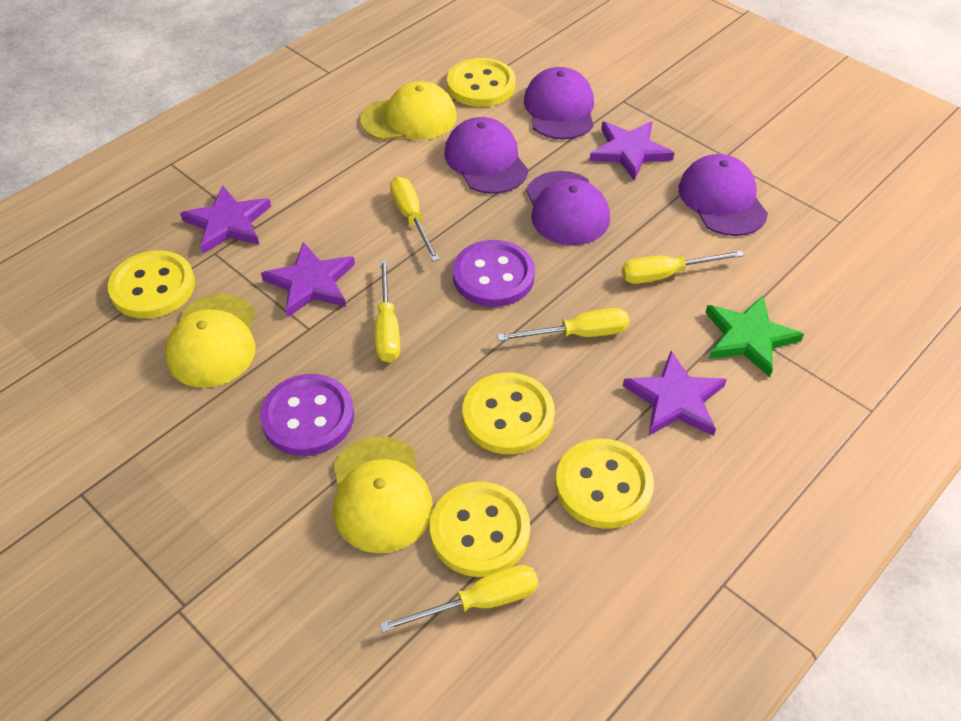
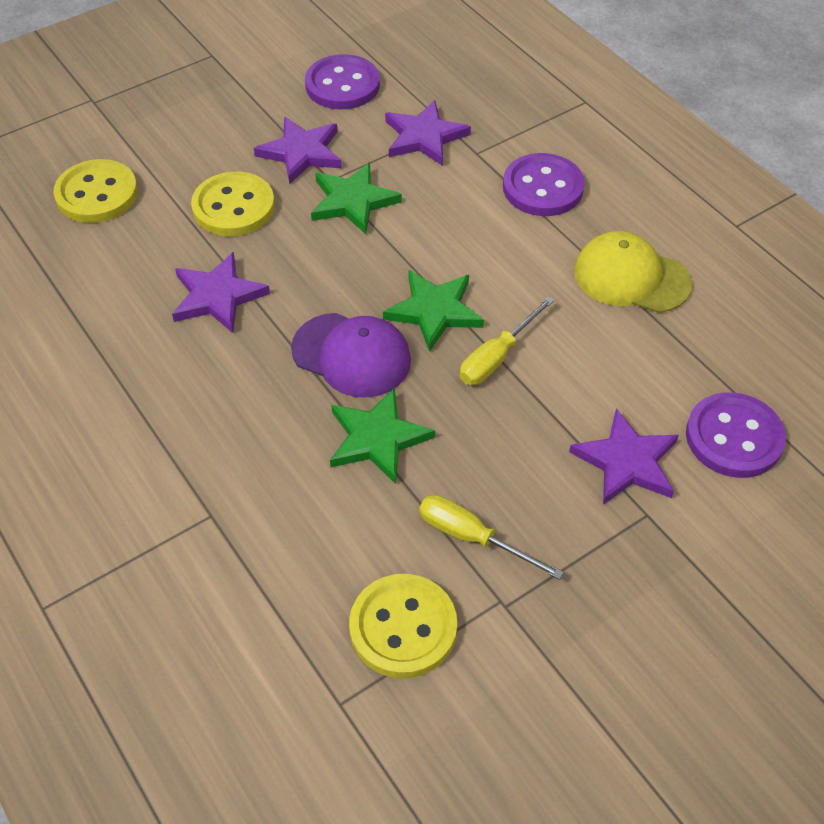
green star: 1 -> 3
purple button: 2 -> 3
purple cap: 4 -> 1
yellow button: 5 -> 3
yellow cap: 3 -> 1
yellow screwdriver: 5 -> 2

